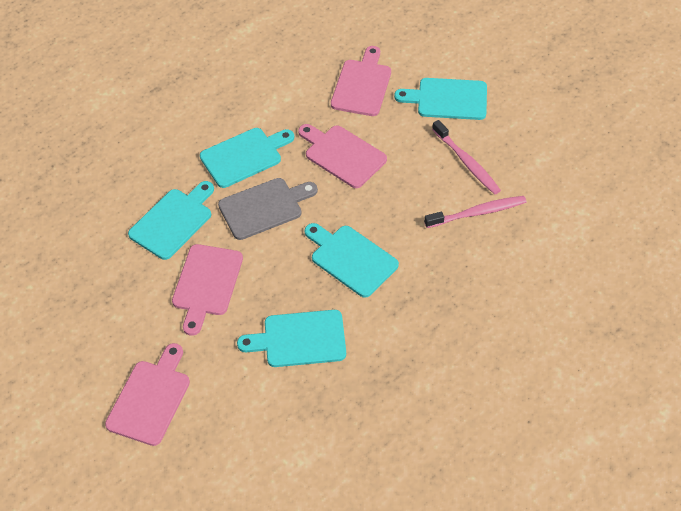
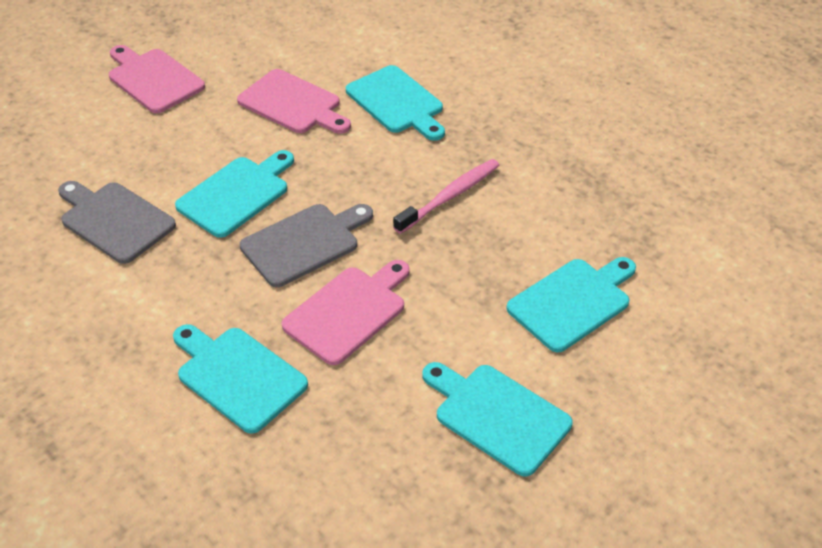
grey cutting board: 1 -> 2
pink cutting board: 4 -> 3
pink toothbrush: 2 -> 1

